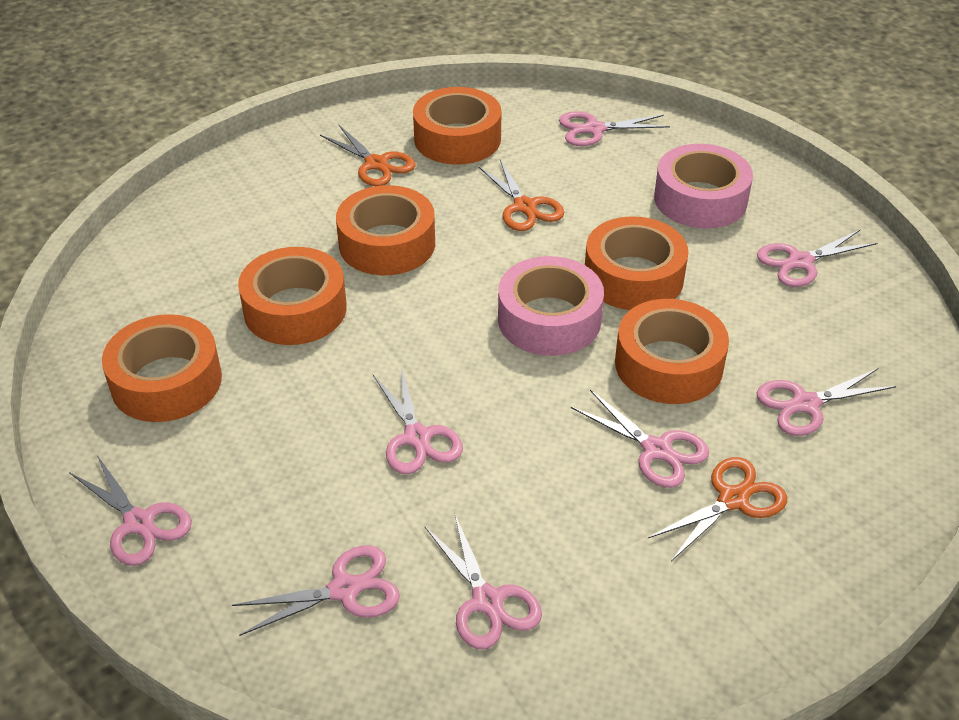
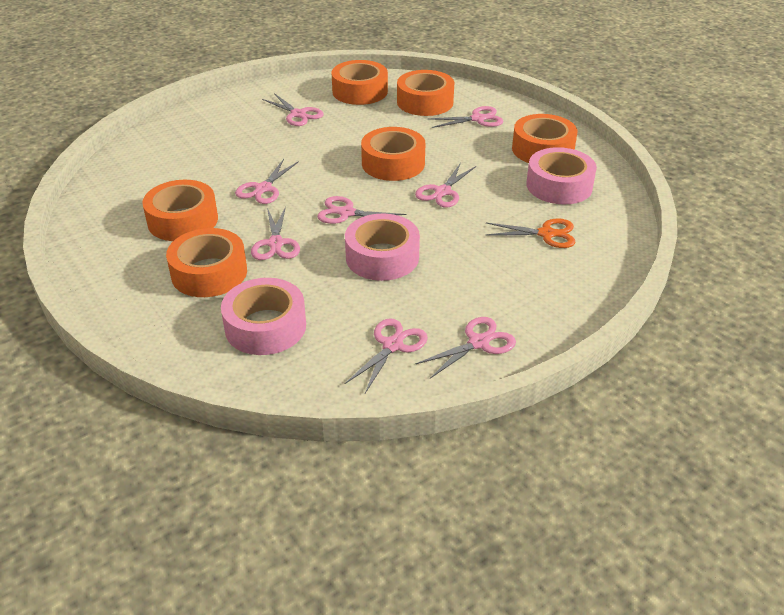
orange scissors: 3 -> 1
pink tape: 2 -> 3

